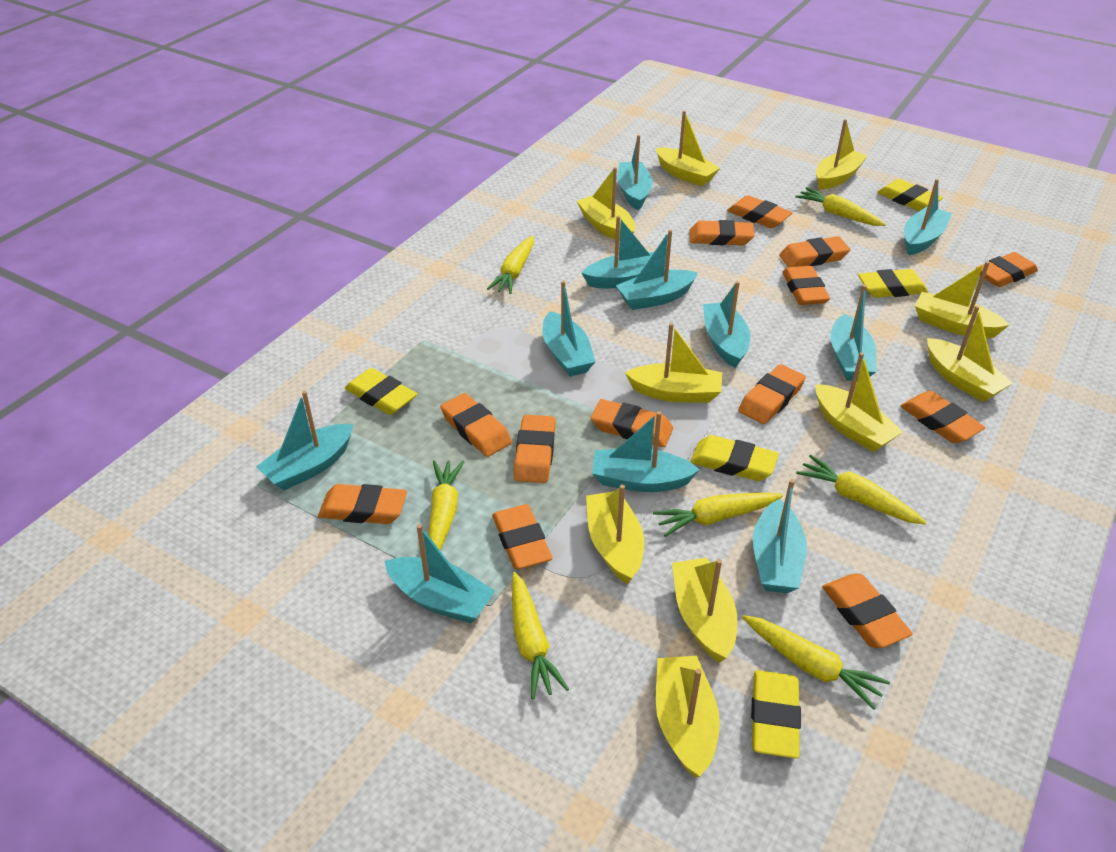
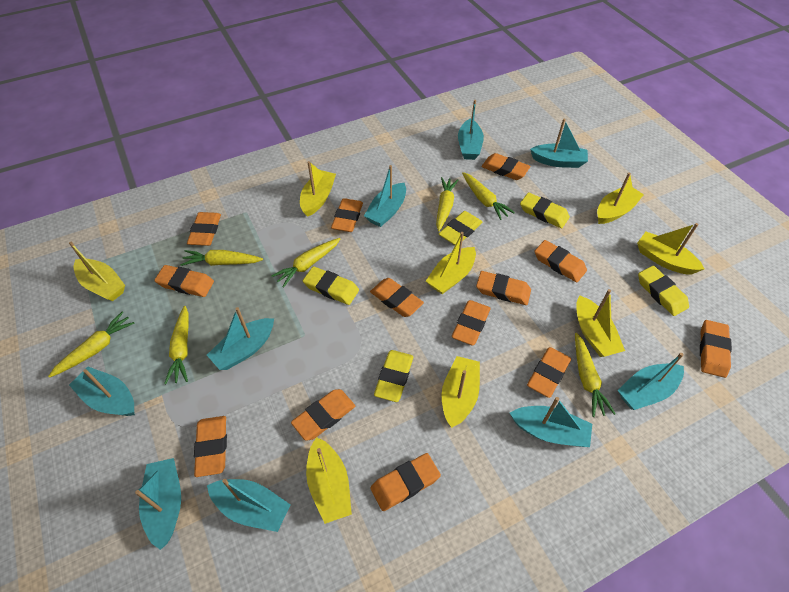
turquoise boat: 11 -> 9
yellow boat: 10 -> 8

